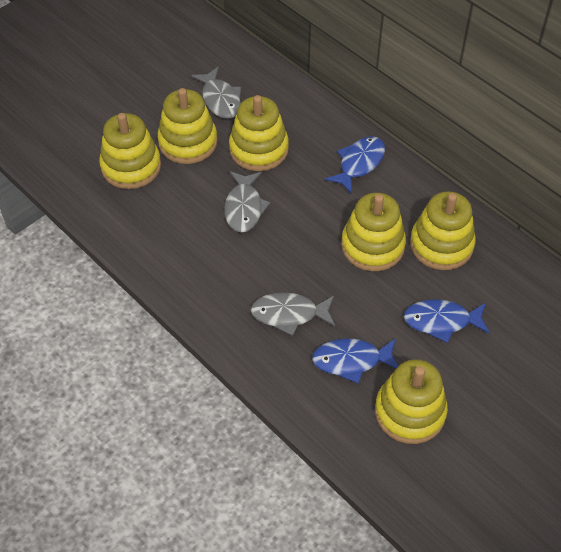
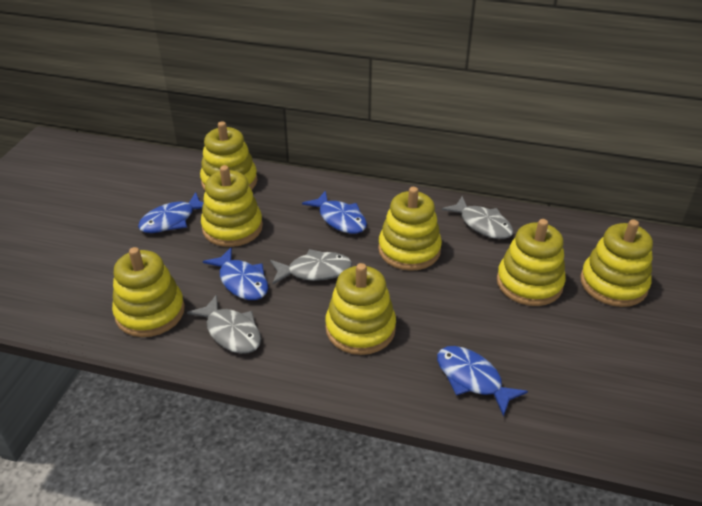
blue fish: 3 -> 4
yellow stacking toy: 6 -> 7

